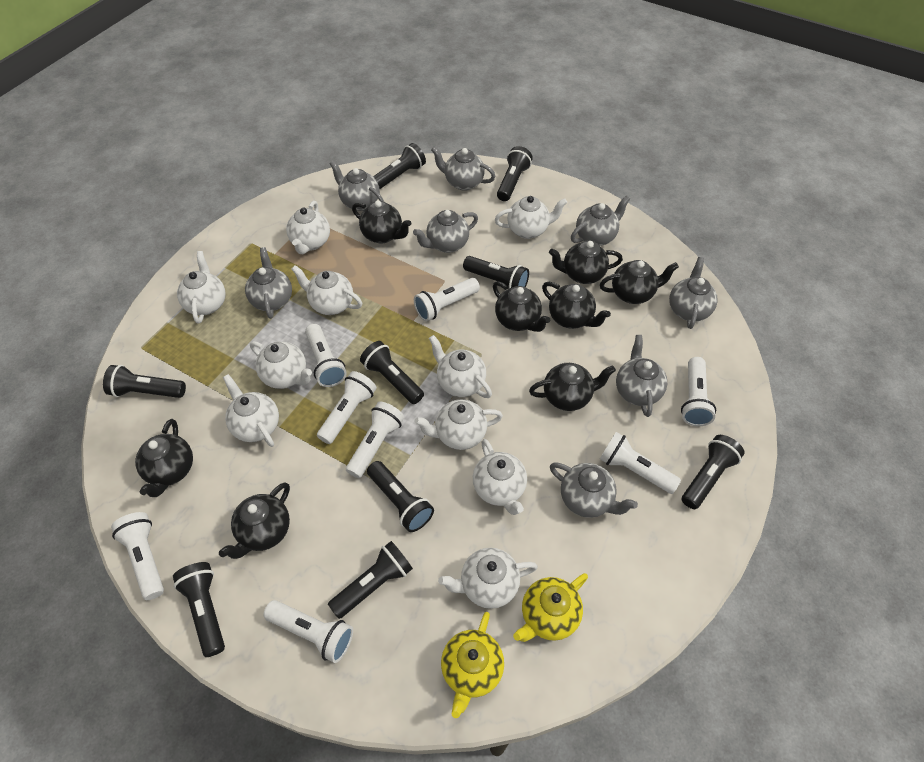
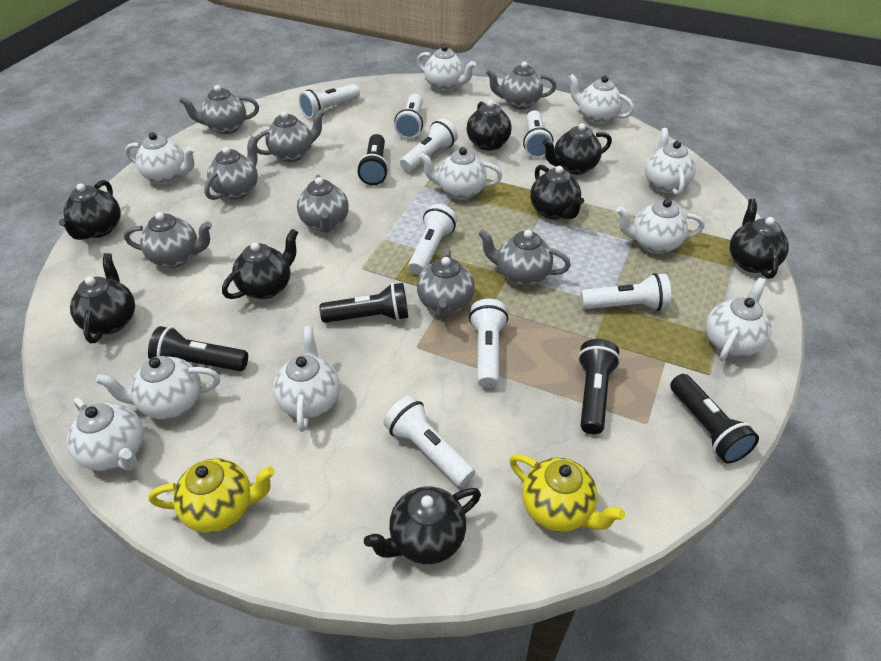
black flashlight: 9 -> 5

